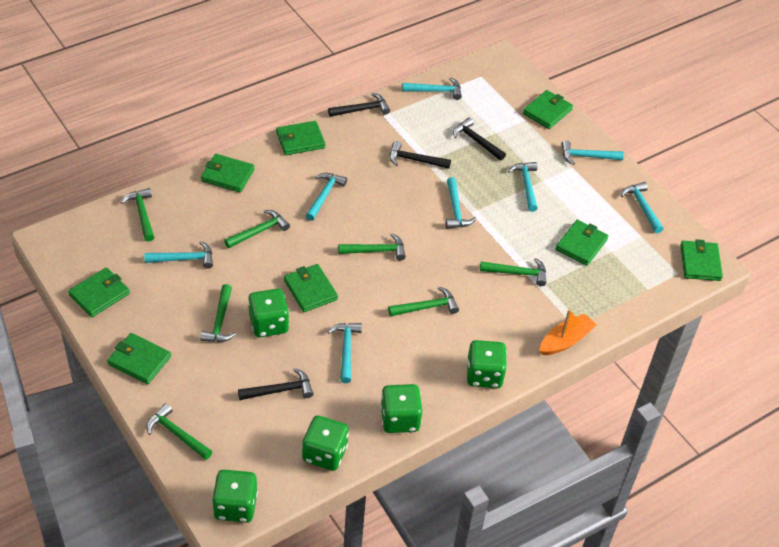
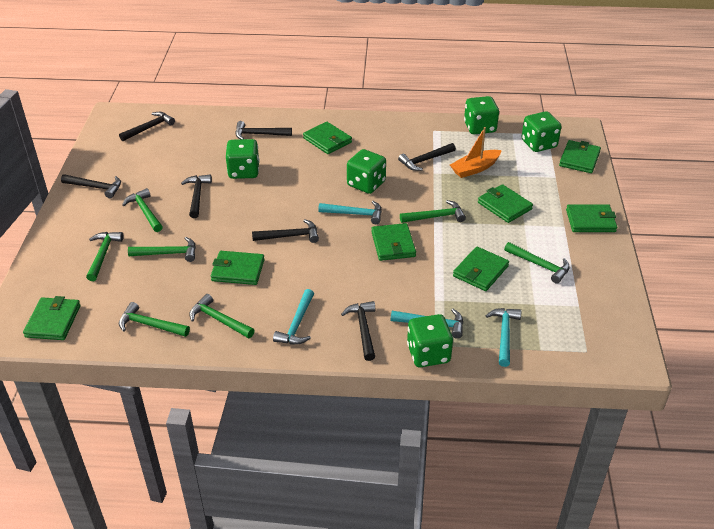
black hammer: 4 -> 7
turquoise hammer: 8 -> 4

